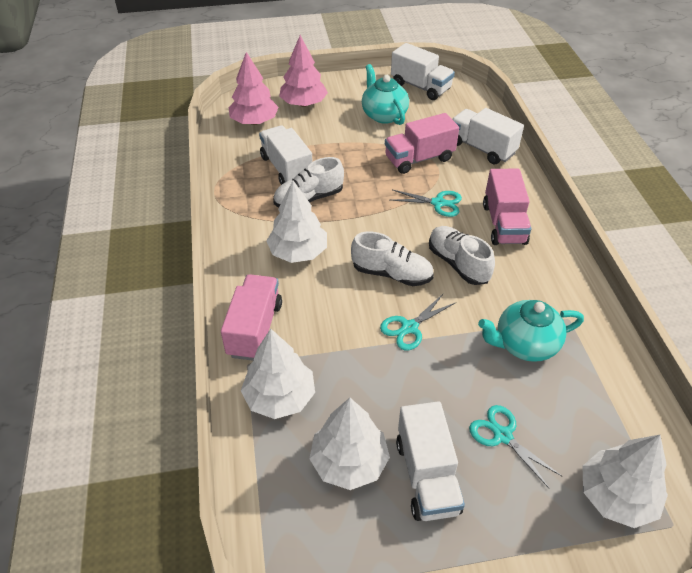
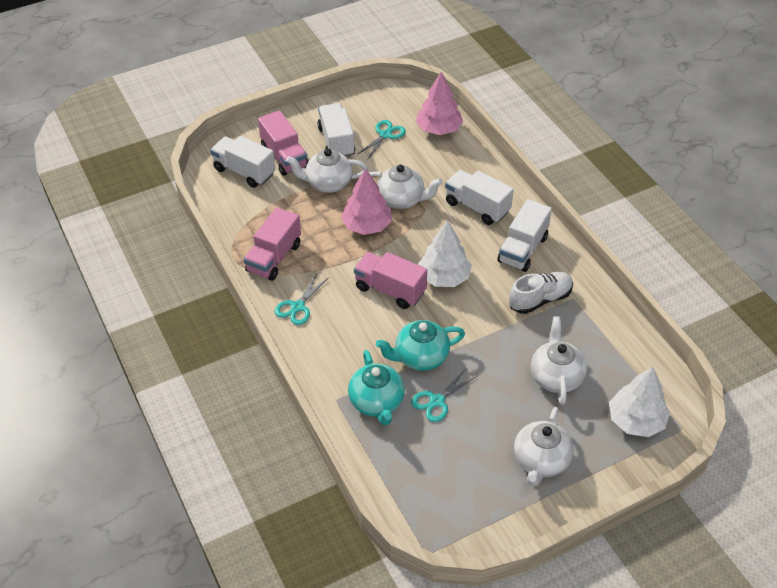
white shoe: 3 -> 1
white teapot: 0 -> 4
white tree: 4 -> 2

